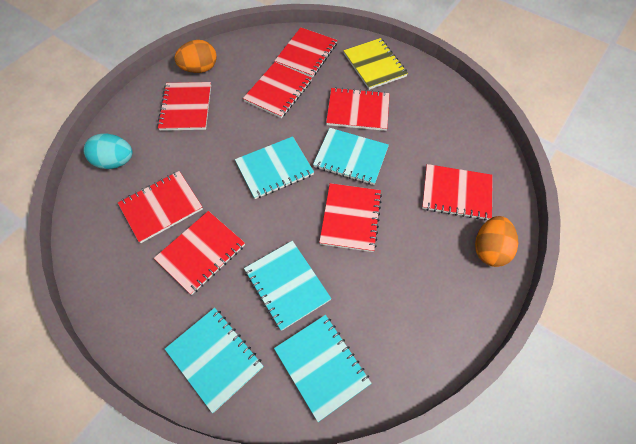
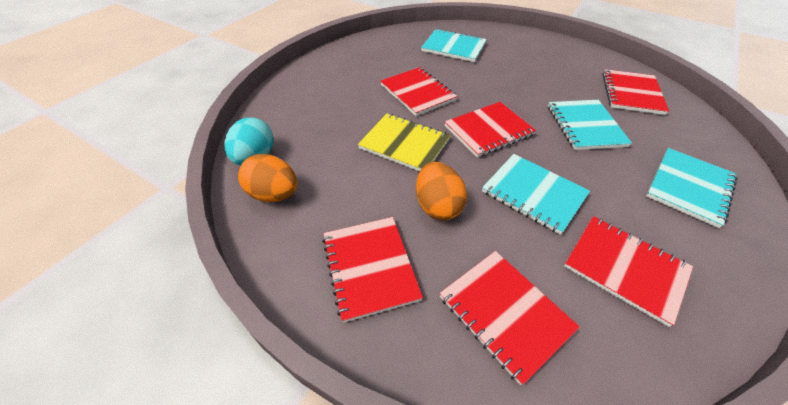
red notebook: 8 -> 6
turquoise notebook: 5 -> 4

